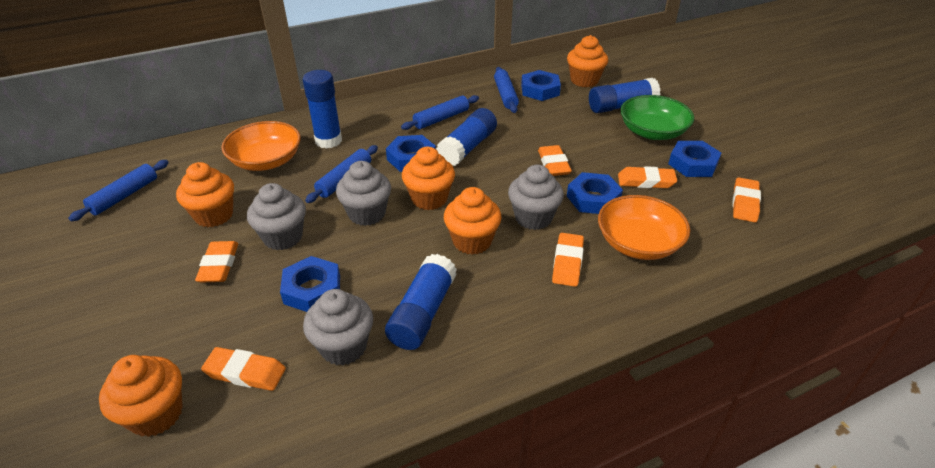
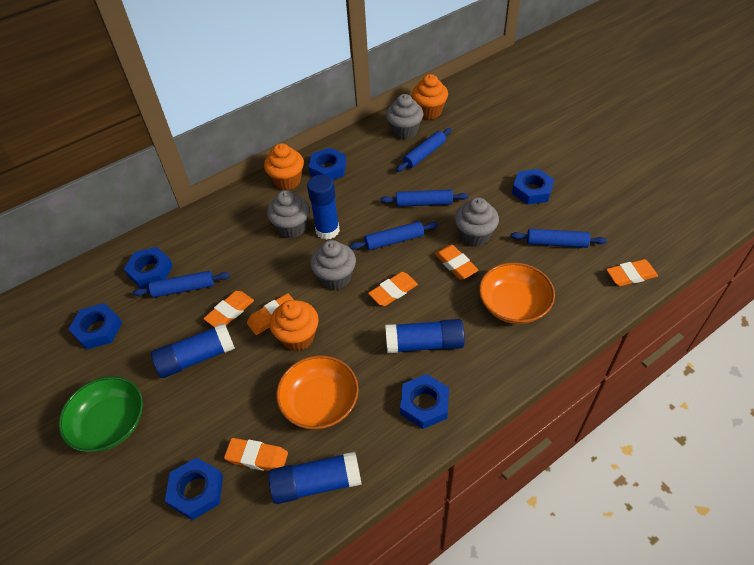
blue nut: 5 -> 6
blue rolling pin: 4 -> 5
orange cupcake: 5 -> 3

